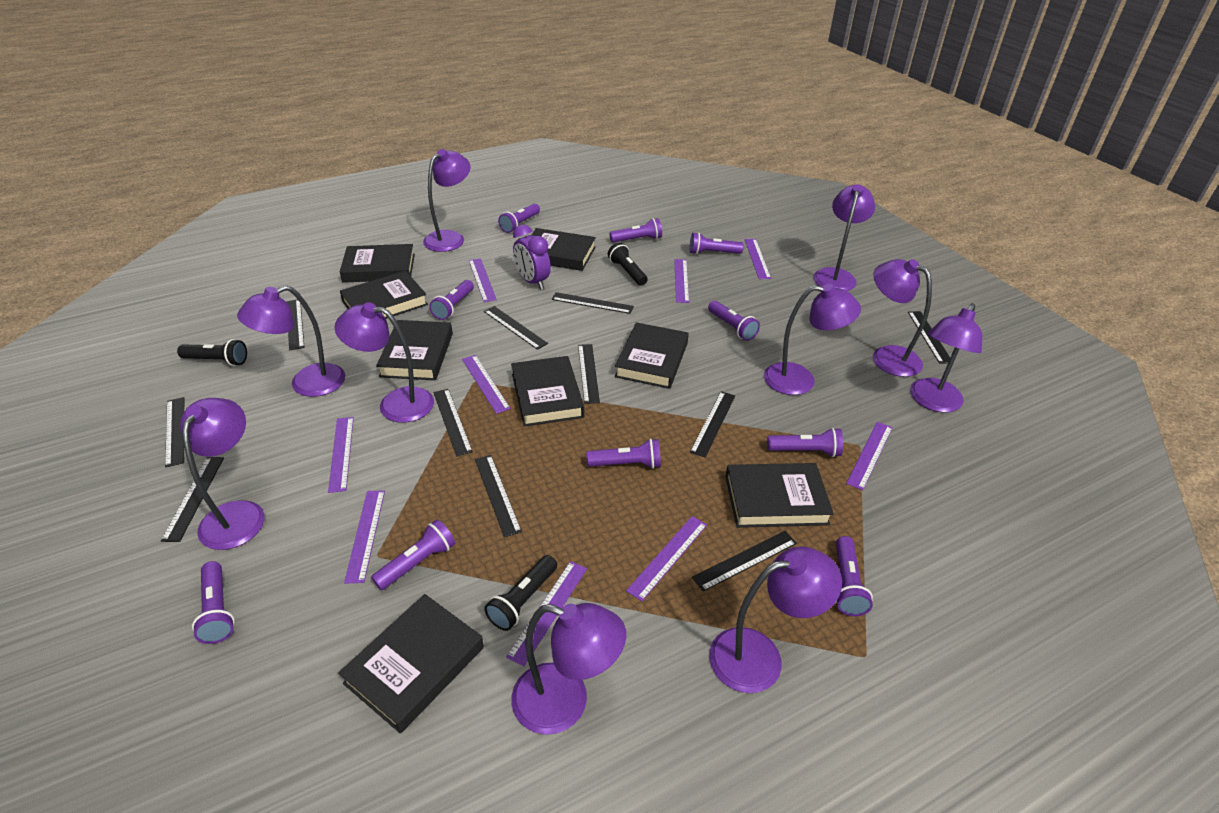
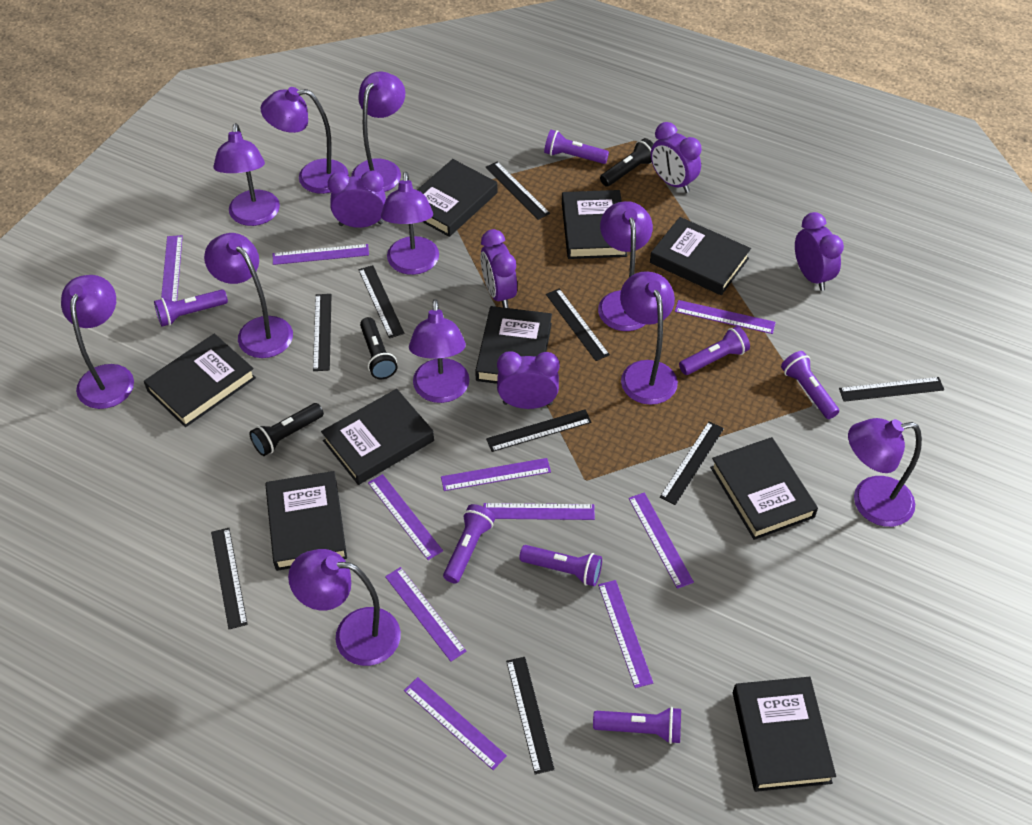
black book: 8 -> 9
black ruler: 11 -> 9
purple clock: 1 -> 5
purple flashlight: 10 -> 7
purple lamp: 10 -> 11
purple ruler: 9 -> 10

